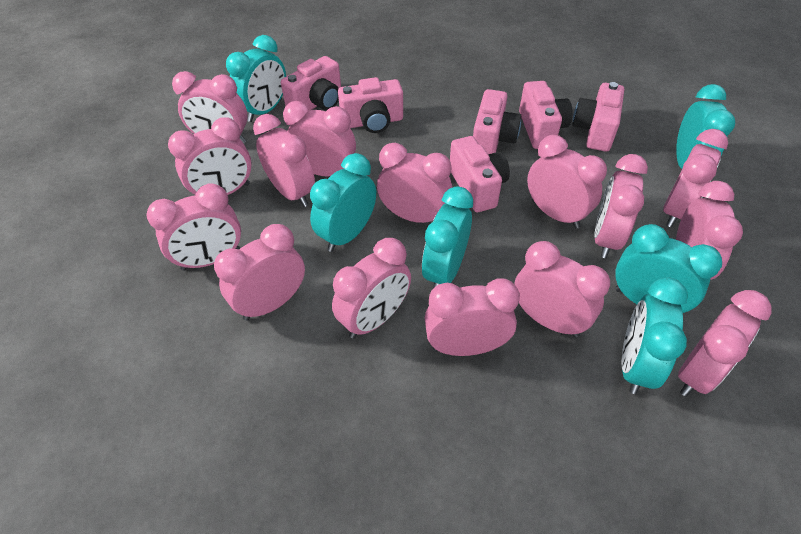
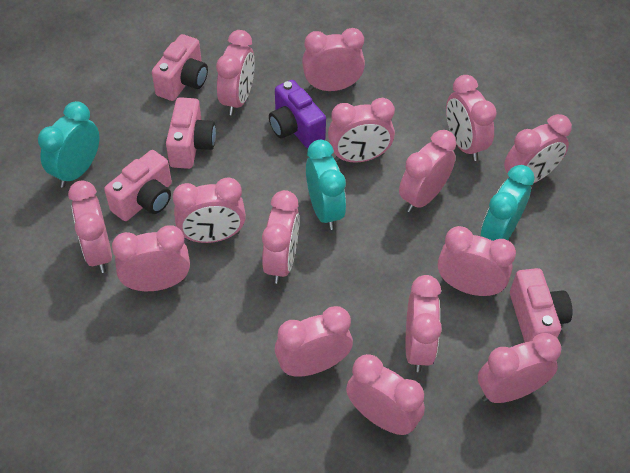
pink camera: 6 -> 4
purple camera: 0 -> 1
turquoise clock: 6 -> 3

